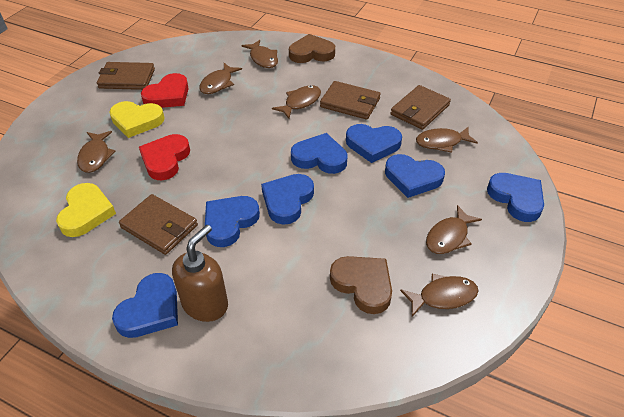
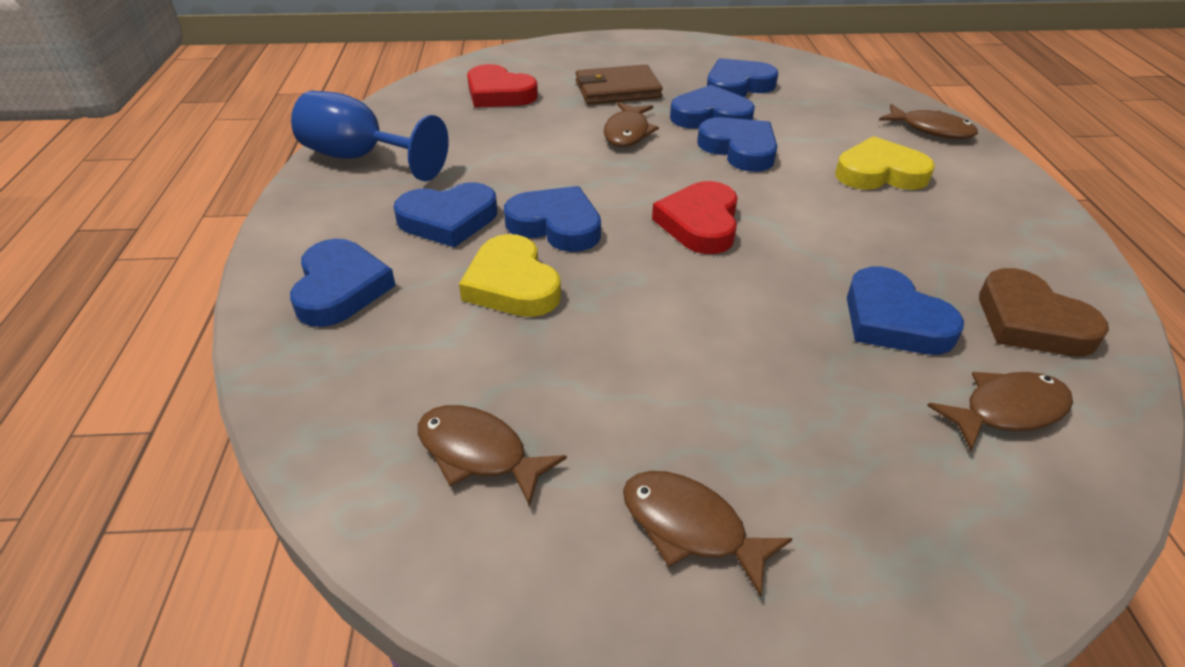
blue goblet: 0 -> 1
brown fish: 7 -> 5
brown heart: 2 -> 1
brown soap dispenser: 1 -> 0
brown wallet: 4 -> 1

